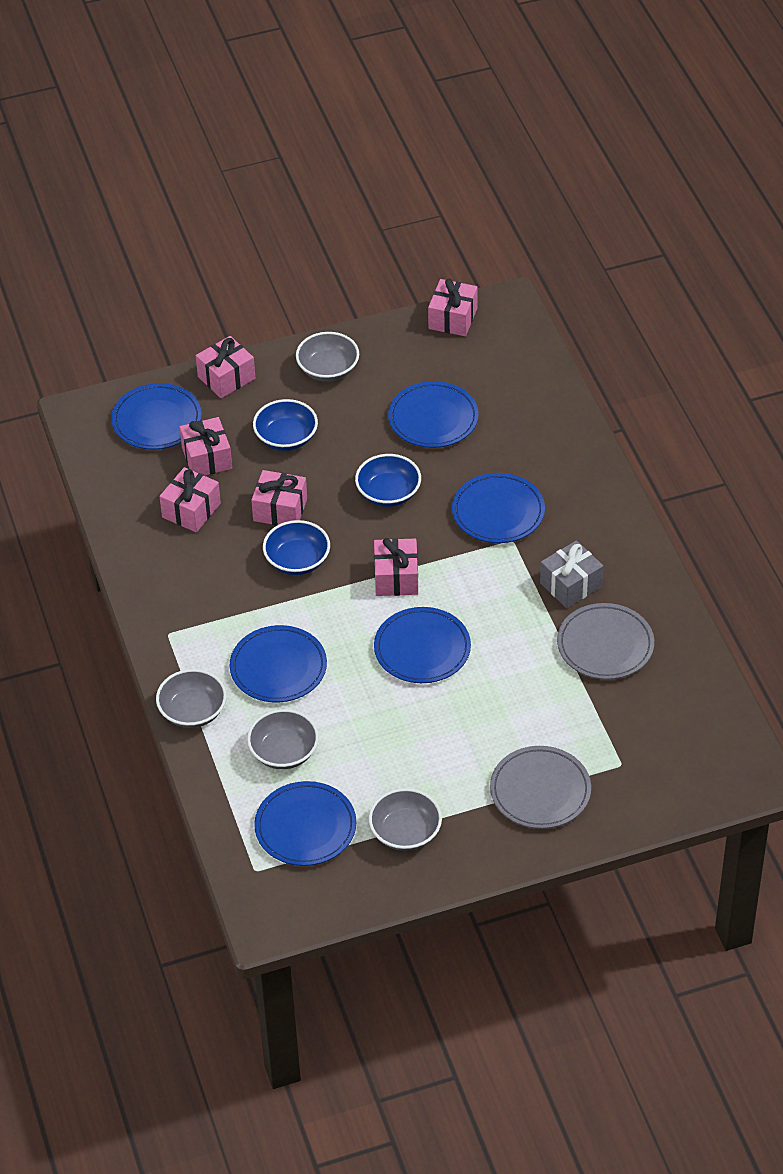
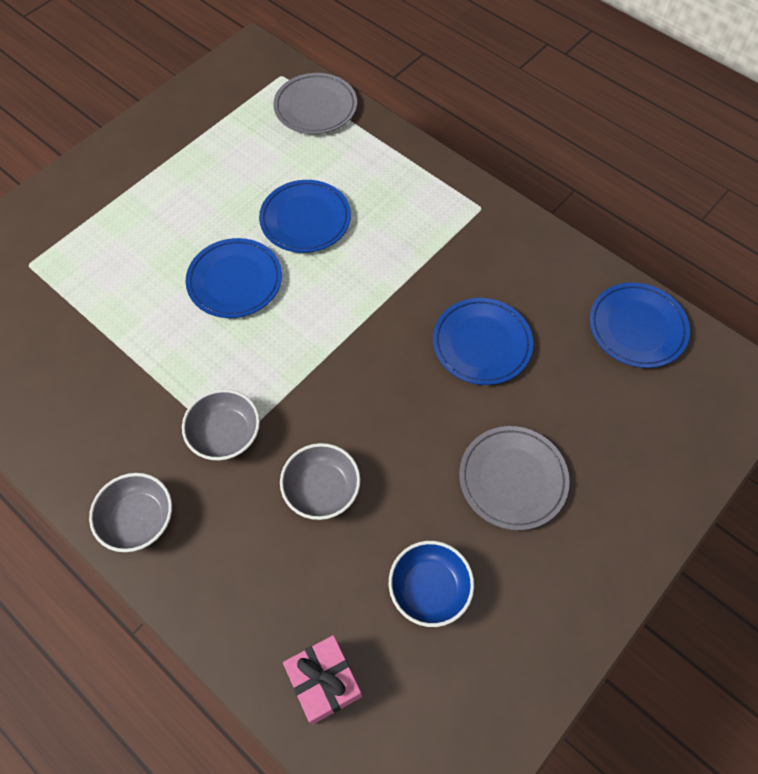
blue bowl: 3 -> 1
blue plate: 6 -> 4
grey bowl: 4 -> 3
grey gift: 1 -> 0
pink gift: 6 -> 1

